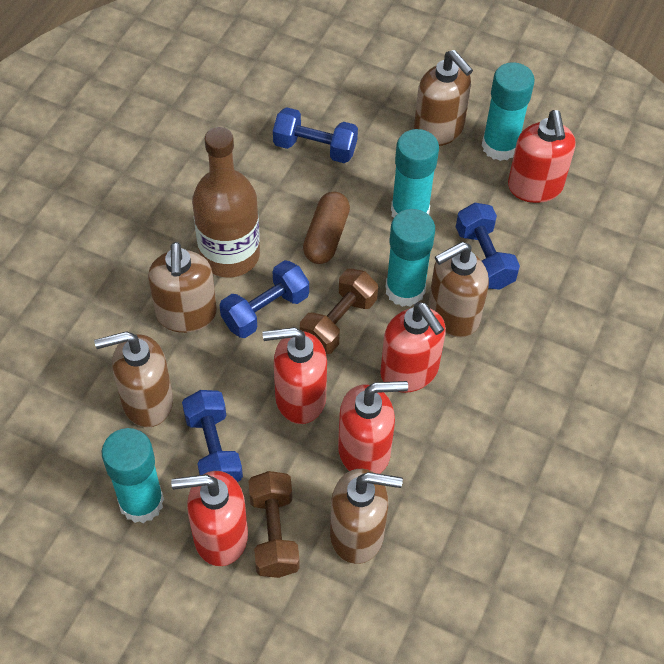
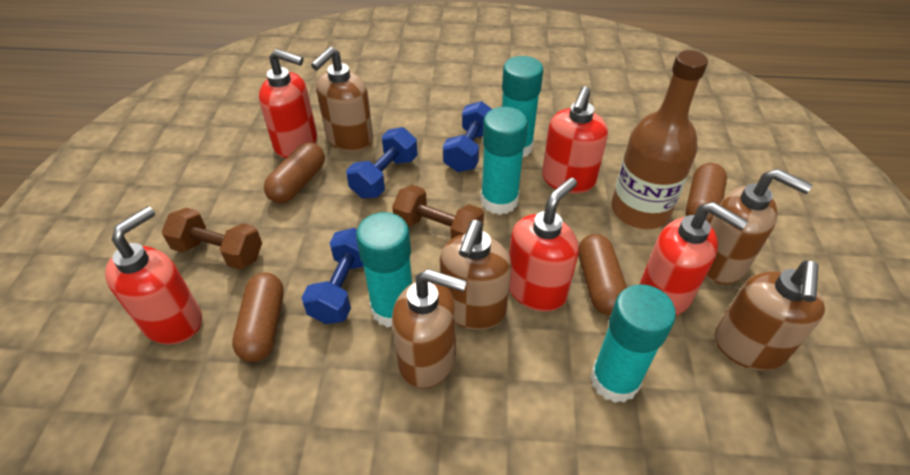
blue dumbbell: 4 -> 3
brown capsule: 1 -> 4

